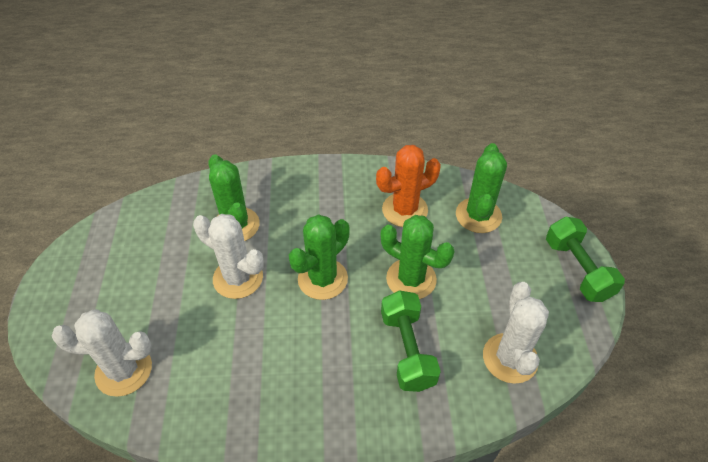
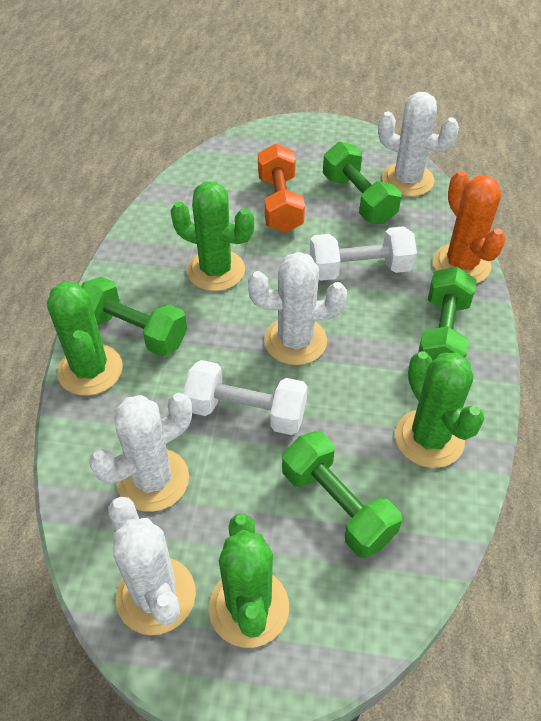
green dumbbell: 2 -> 4
orange dumbbell: 0 -> 1
white cactus: 3 -> 4
white dumbbell: 0 -> 2

